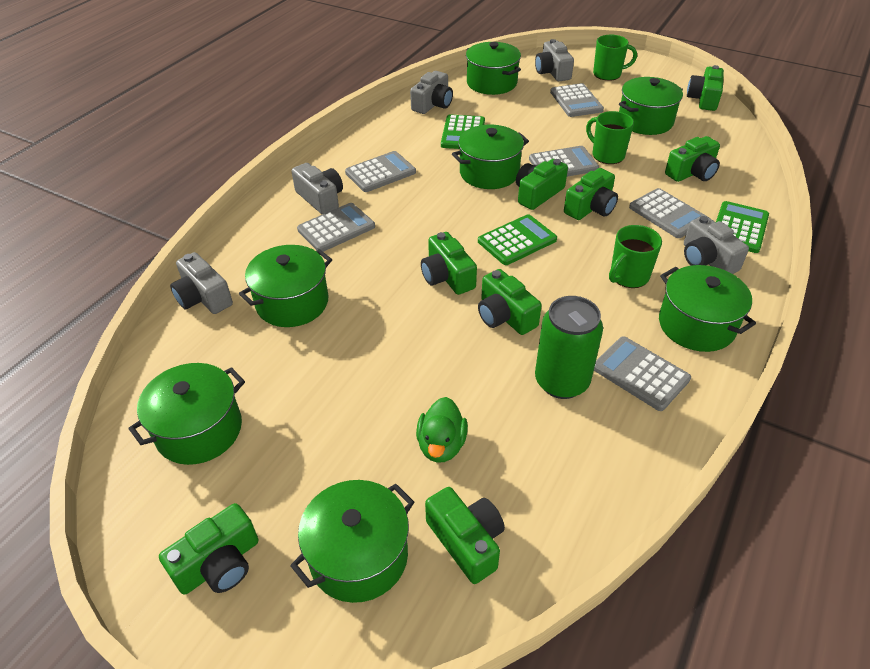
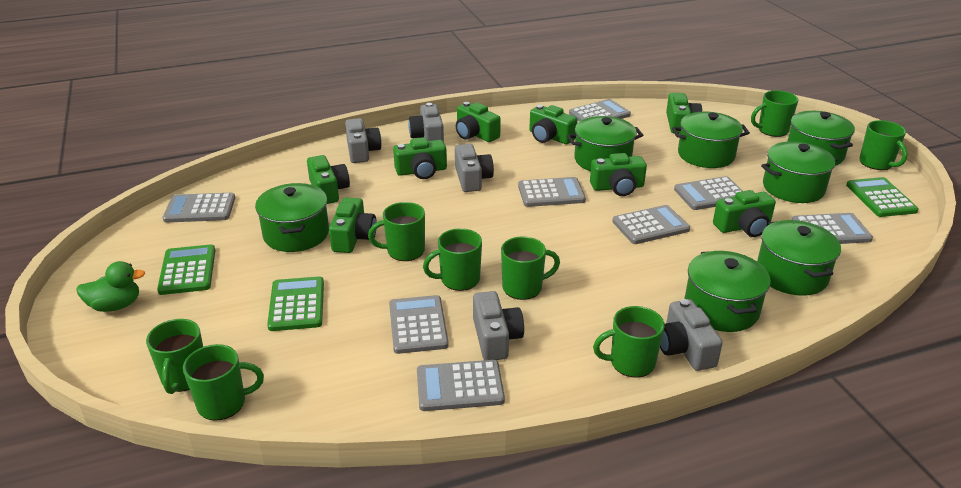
green can: 1 -> 0
green mug: 3 -> 8
grey calculator: 6 -> 8

